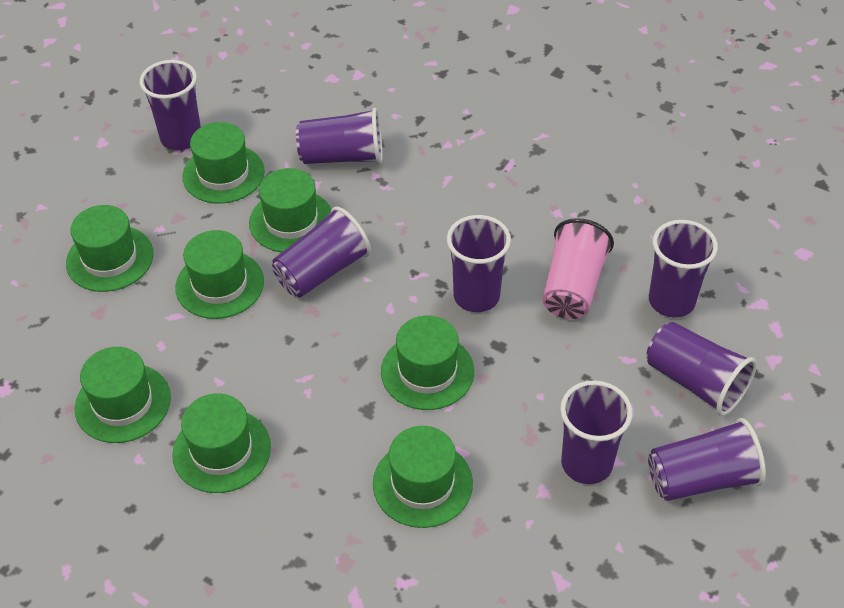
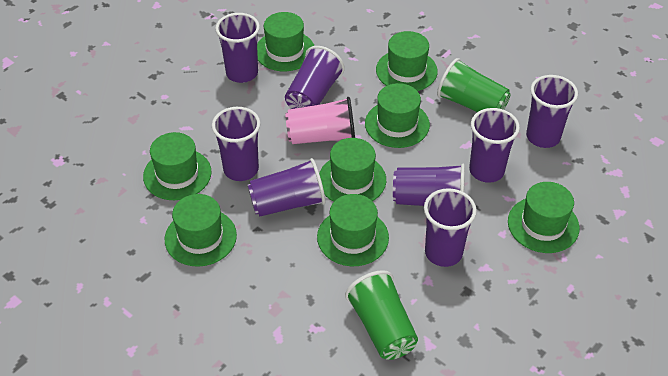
green cup: 0 -> 2

